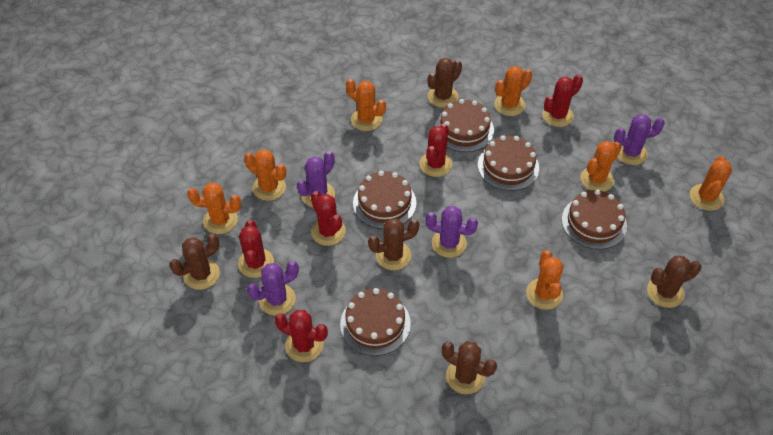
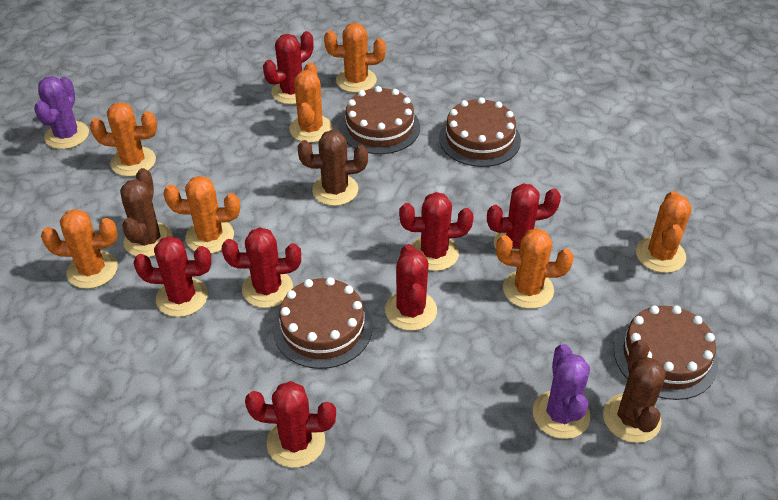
brown cactus: 5 -> 3
brown cake: 5 -> 4
purple cactus: 4 -> 2
red cactus: 5 -> 7

